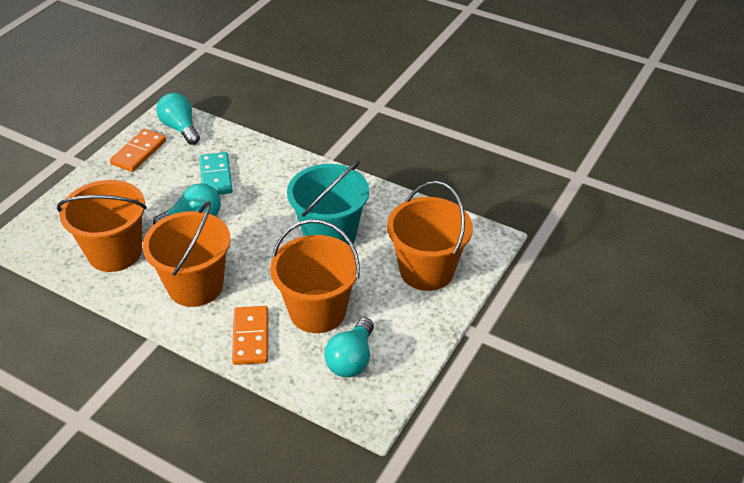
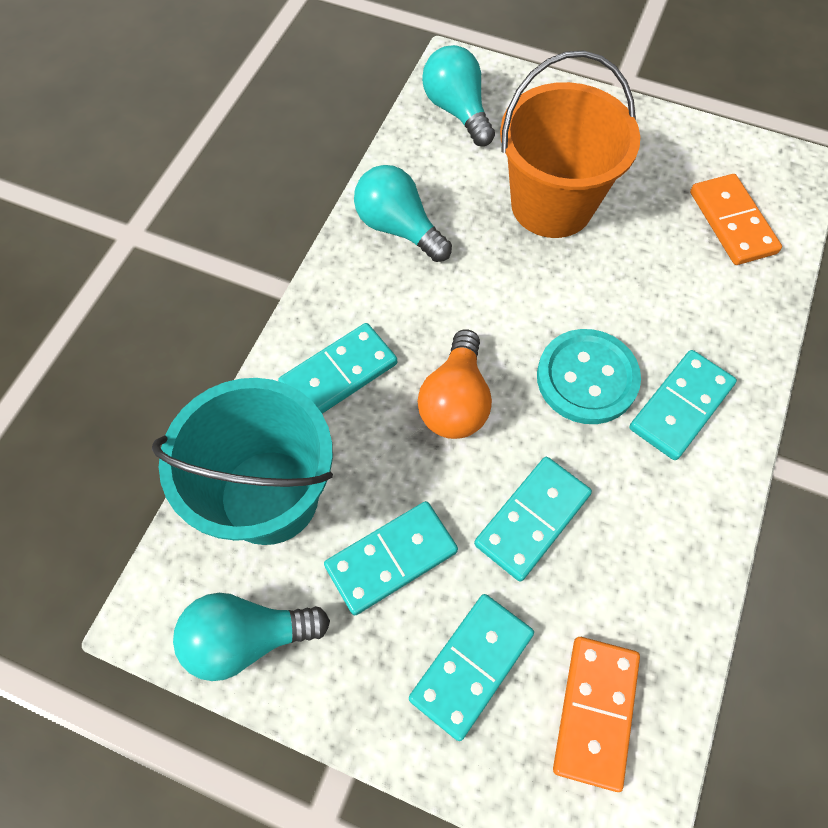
orange bucket: 4 -> 1
orange light bulb: 0 -> 1
turquoise button: 0 -> 1
turquoise domino: 1 -> 5

